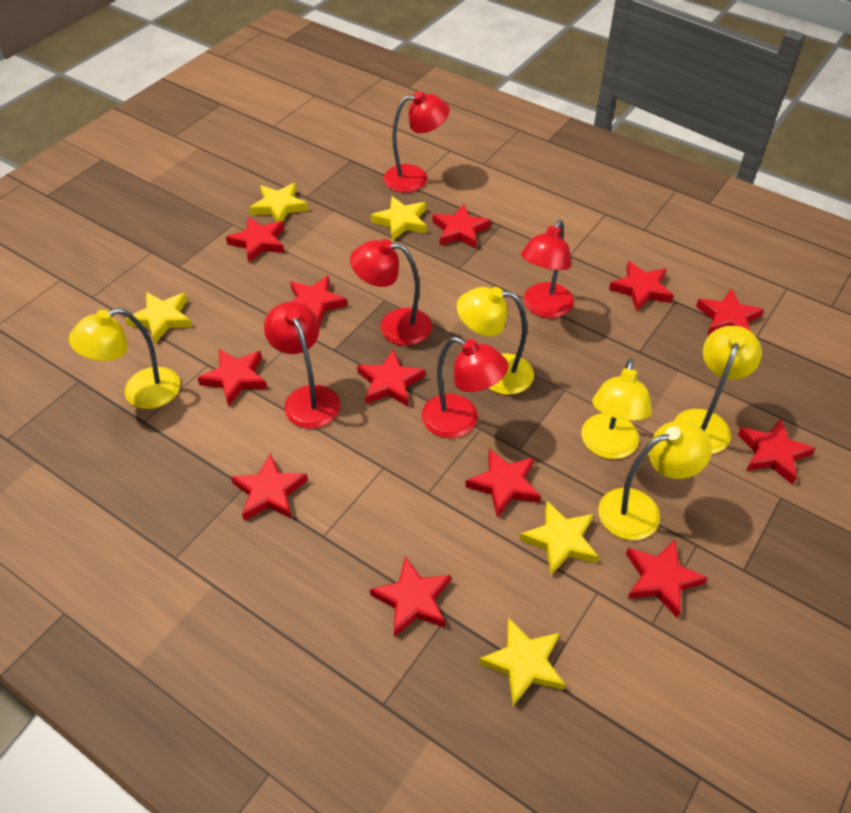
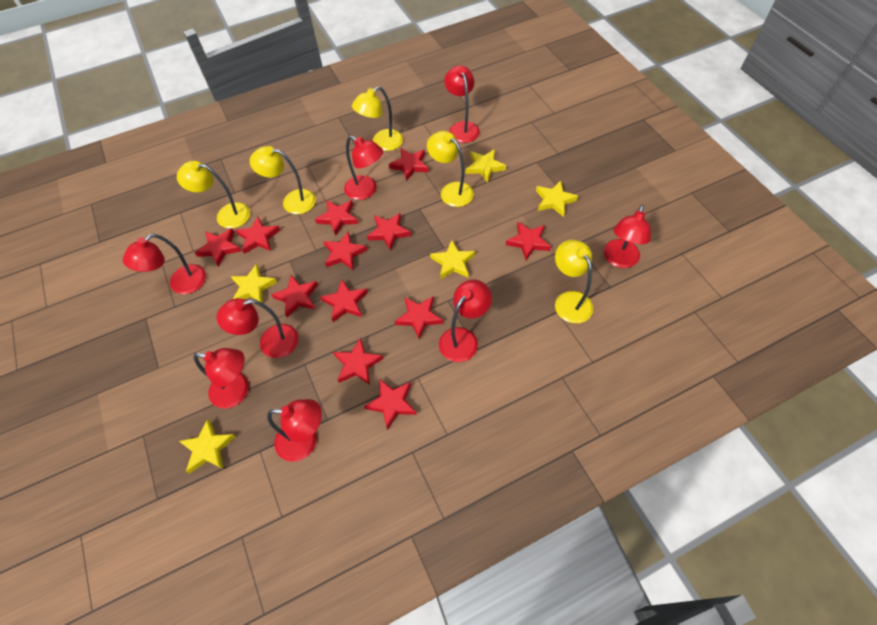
red lamp: 5 -> 8

